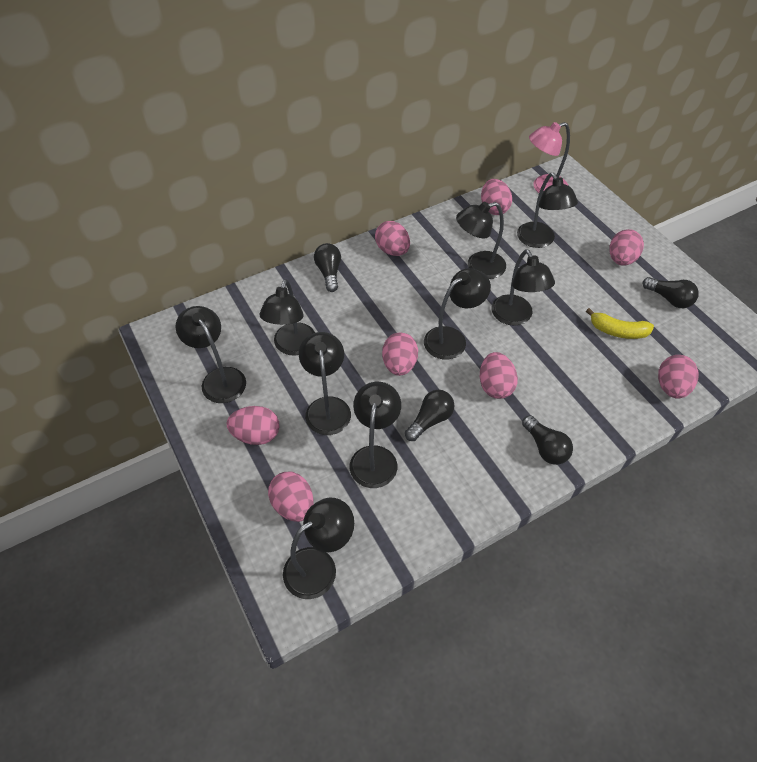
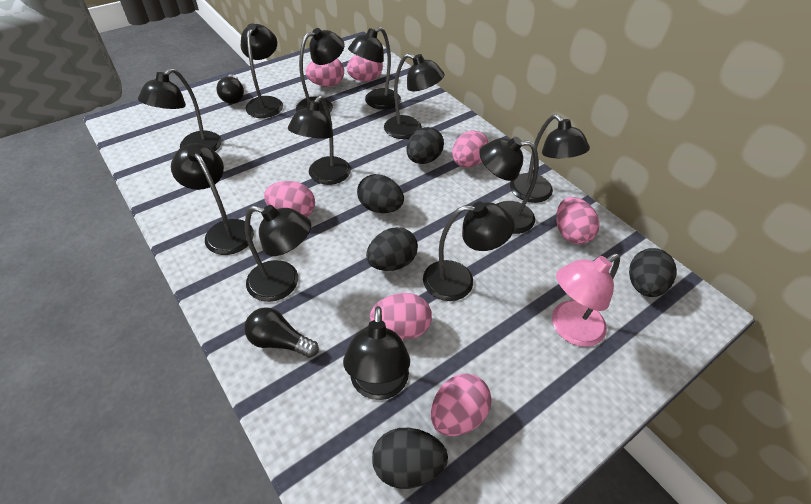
black egg: 0 -> 5
black lamp: 9 -> 12
black light bulb: 4 -> 2
pink egg: 8 -> 7
yellow banana: 1 -> 0

